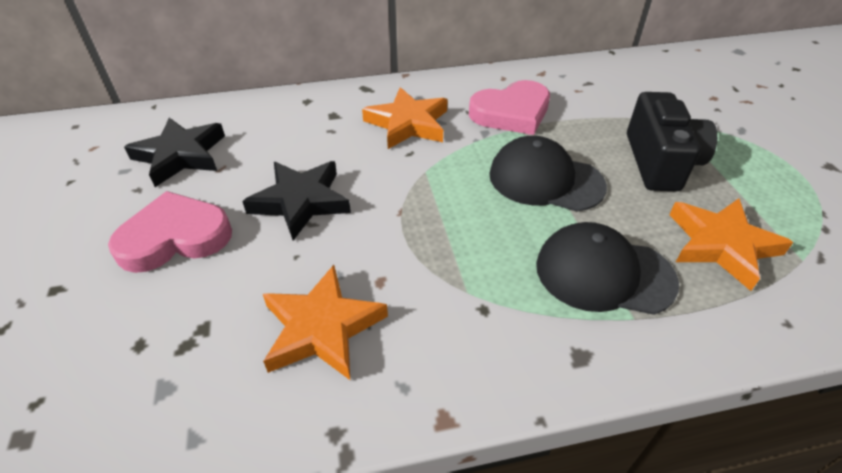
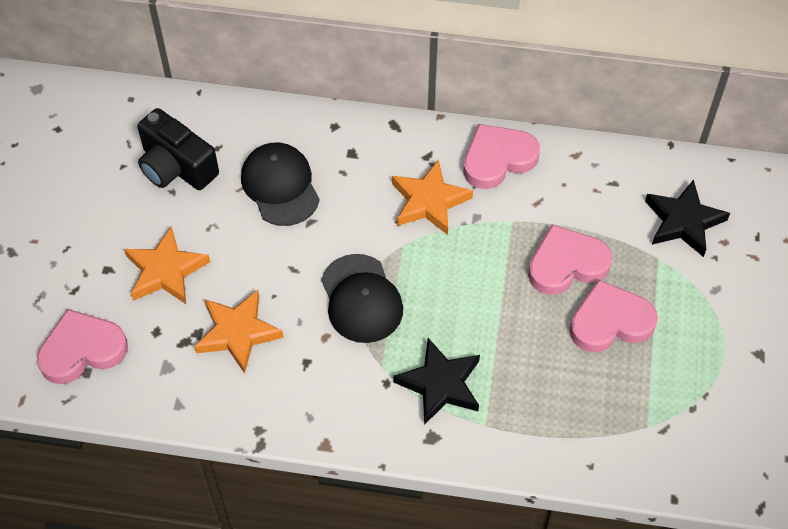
pink heart: 2 -> 4

